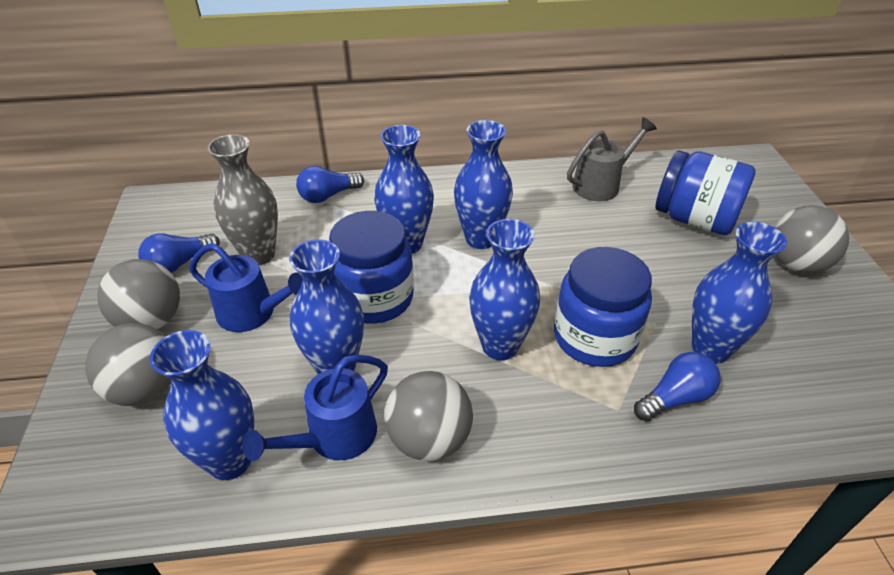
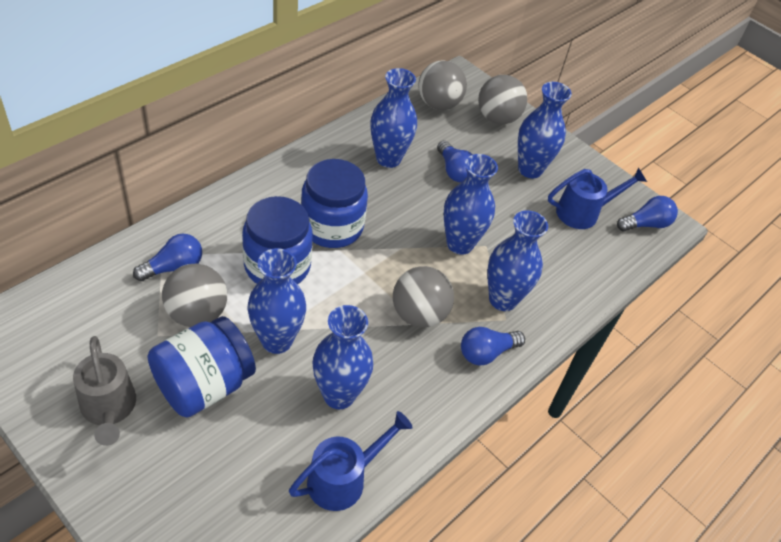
blue light bulb: 3 -> 4
grey vase: 1 -> 0

